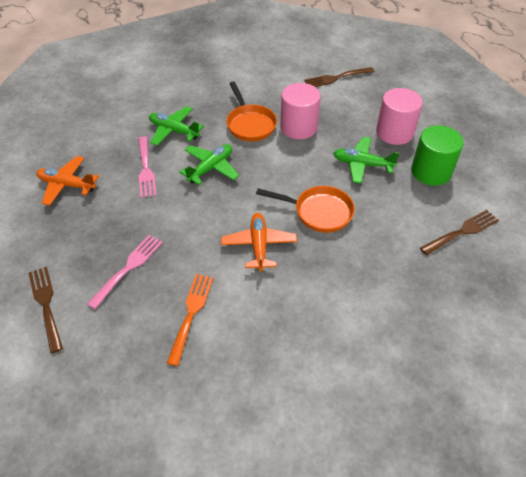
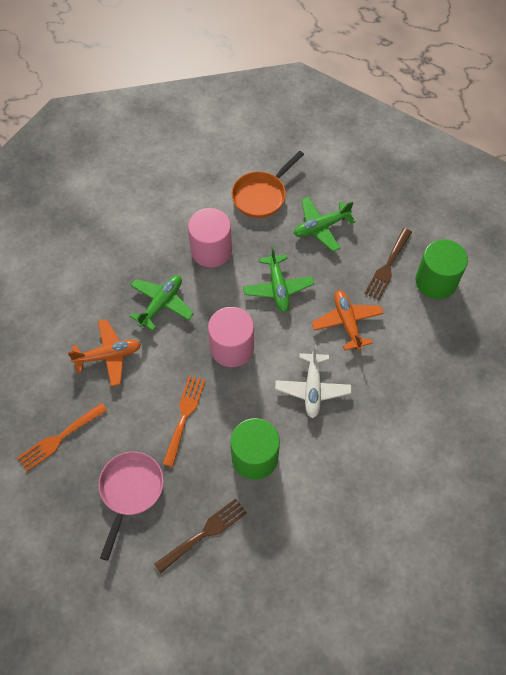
brown fork: 3 -> 2
green cylinder: 1 -> 2
orange fork: 1 -> 2
orange pan: 2 -> 1
pink fork: 2 -> 0
pink pan: 0 -> 1
white plane: 0 -> 1

